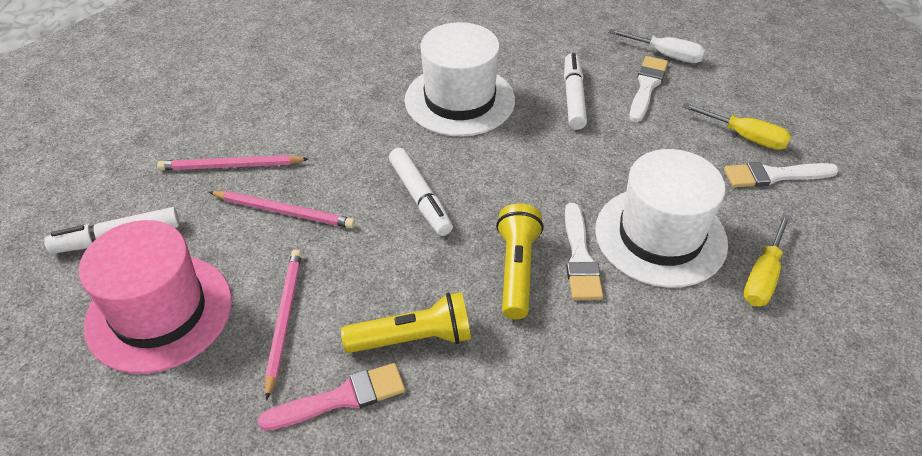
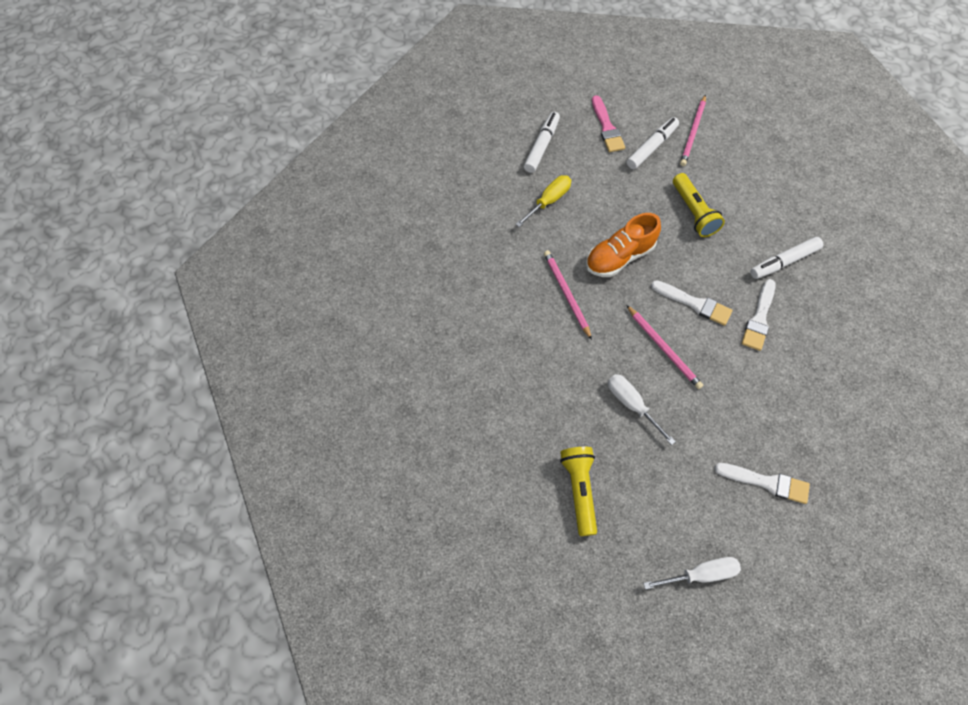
orange shoe: 0 -> 1
pink hat: 1 -> 0
white hat: 2 -> 0
white screwdriver: 1 -> 2
yellow screwdriver: 2 -> 1

